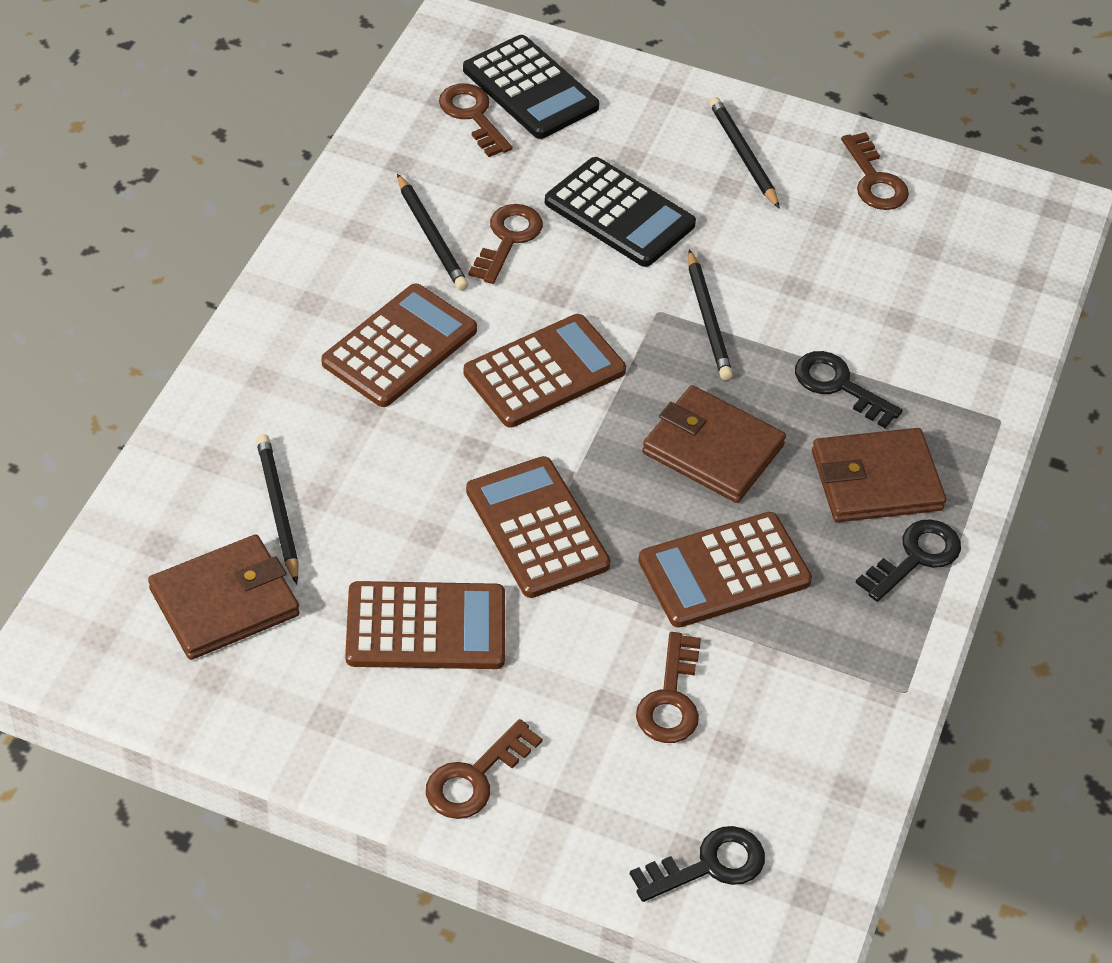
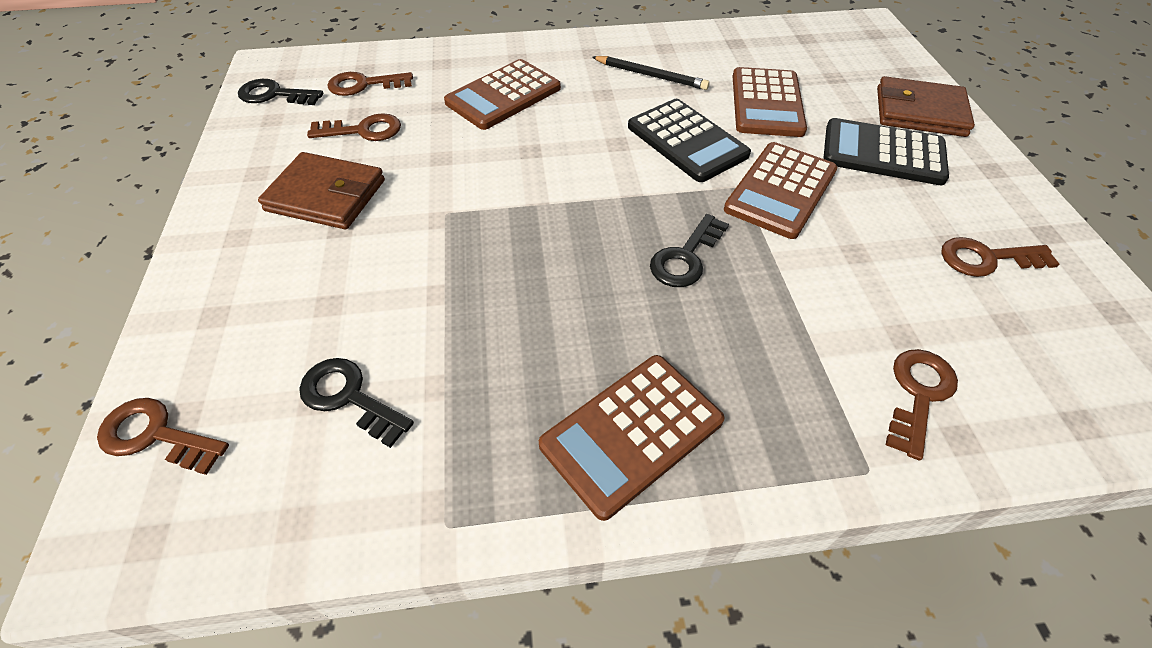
black pencil: 4 -> 1
brown calculator: 5 -> 4
brown wallet: 3 -> 2

